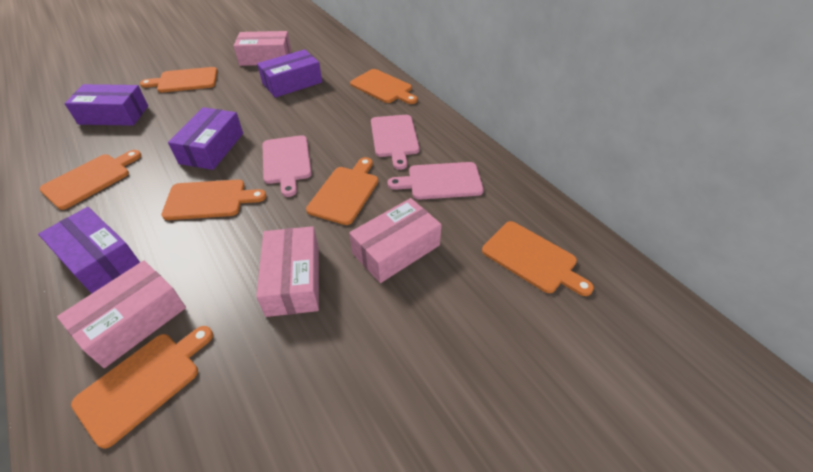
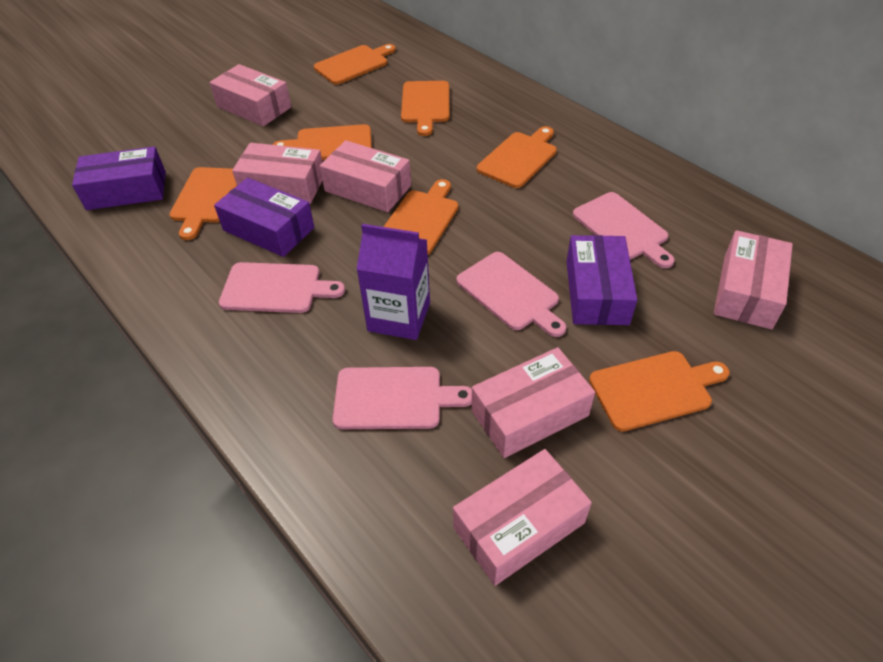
pink box: 4 -> 6
pink cutting board: 3 -> 4
purple box: 4 -> 3
purple carton: 0 -> 1

